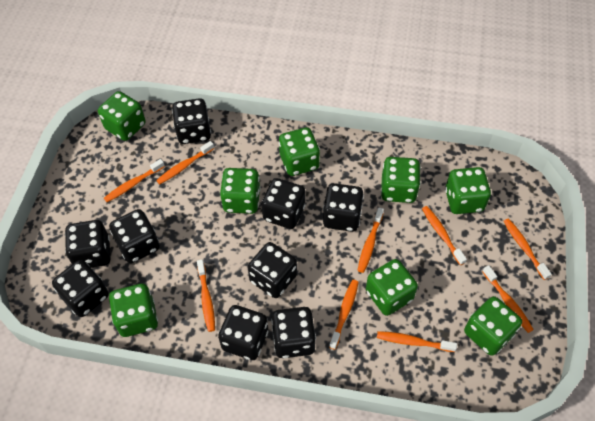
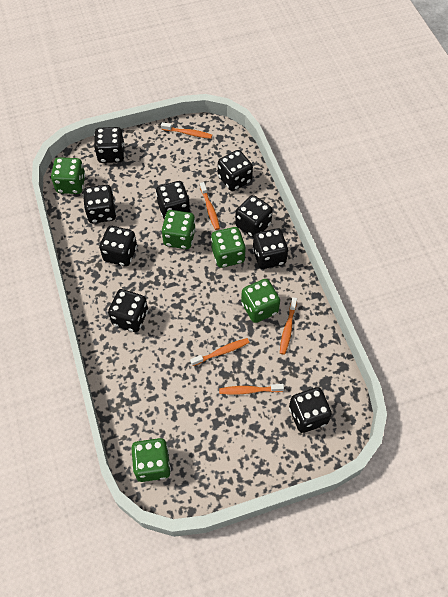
green dice: 8 -> 5
orange toothbrush: 9 -> 5

